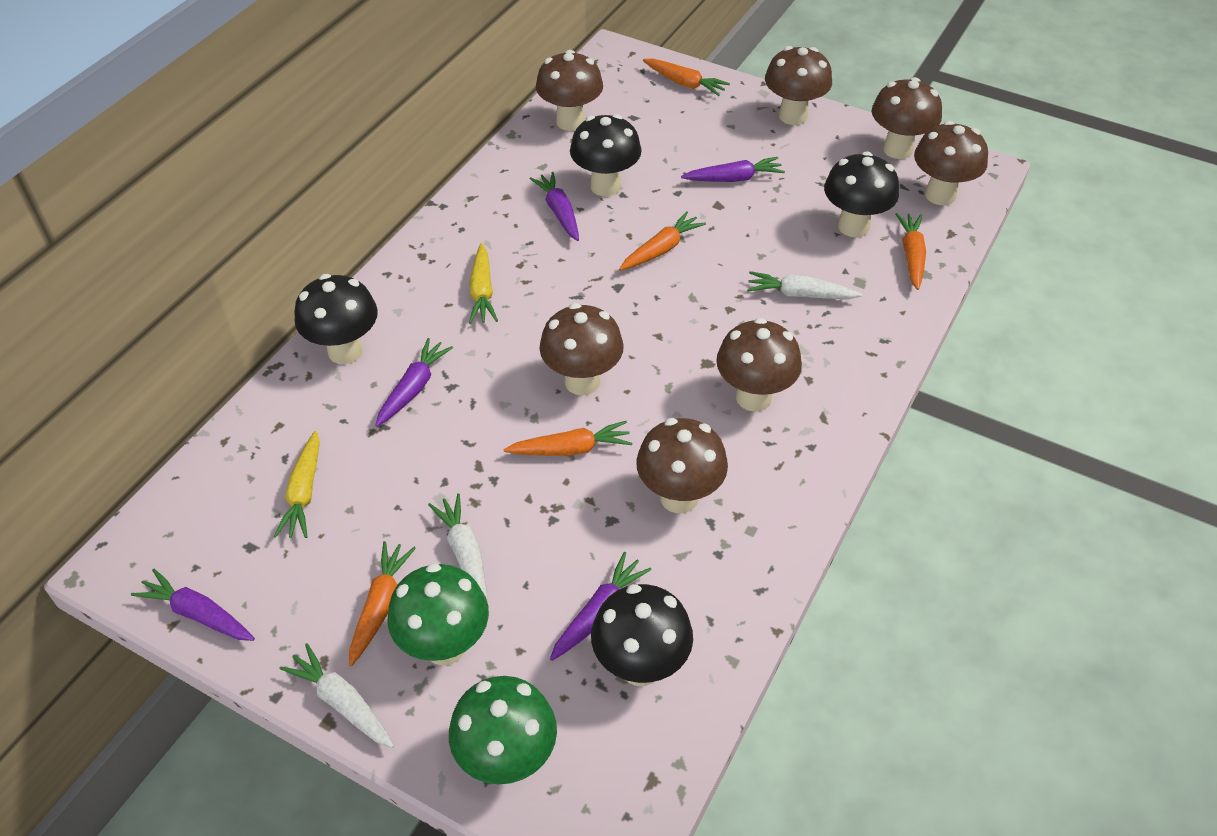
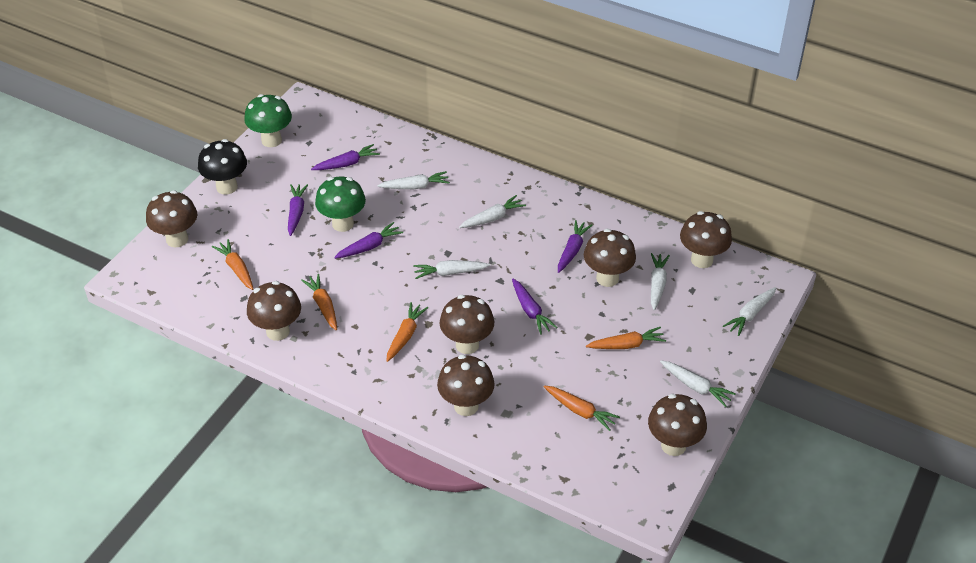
black mushroom: 4 -> 1
white carrot: 3 -> 6
yellow carrot: 2 -> 0

